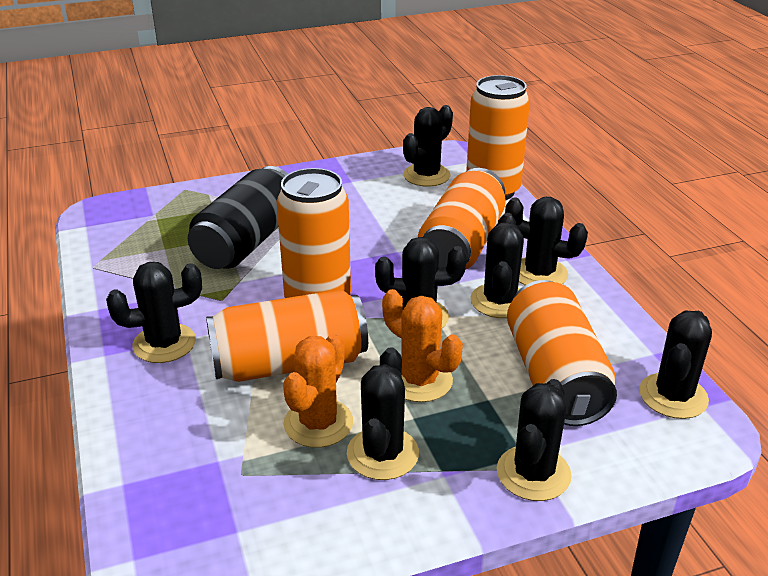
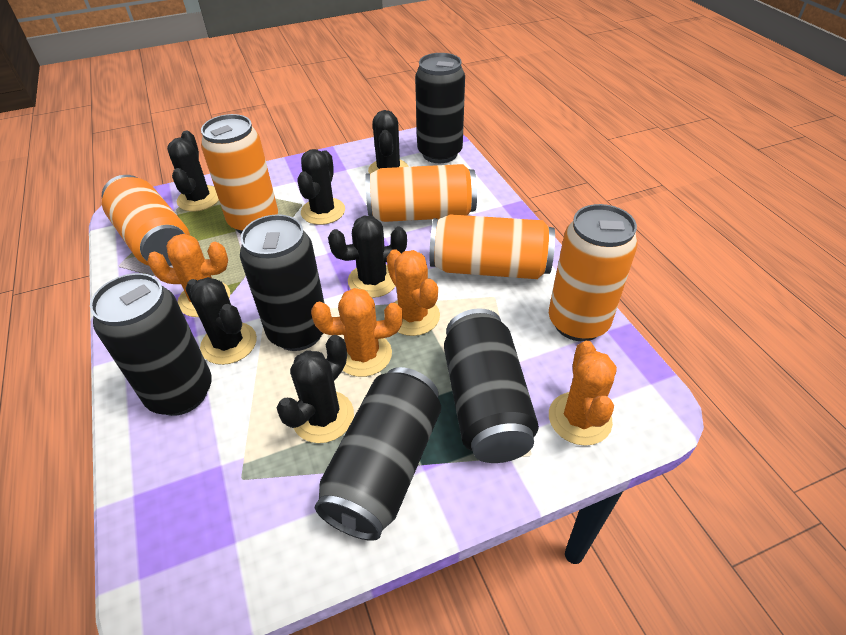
black cactus: 8 -> 6
black can: 1 -> 5
orange cactus: 2 -> 4

